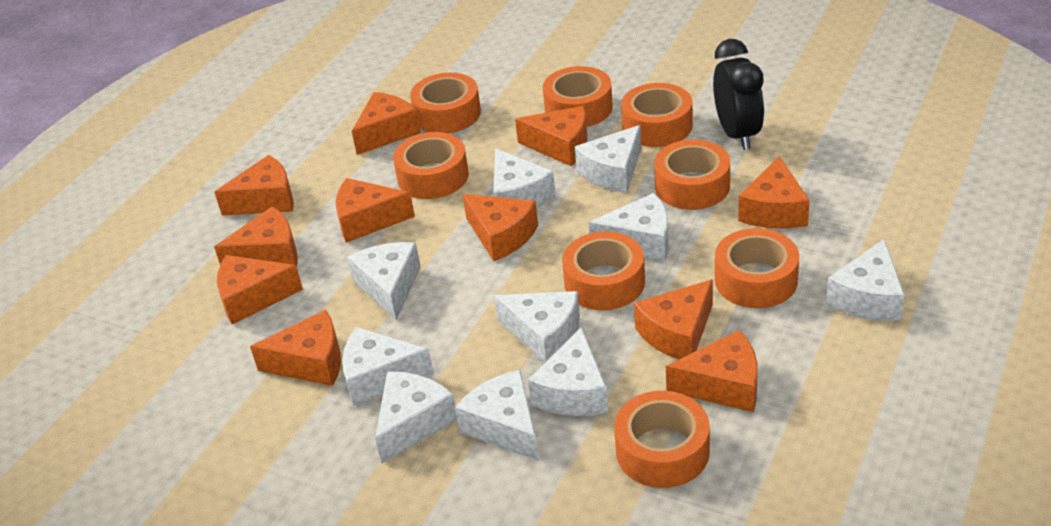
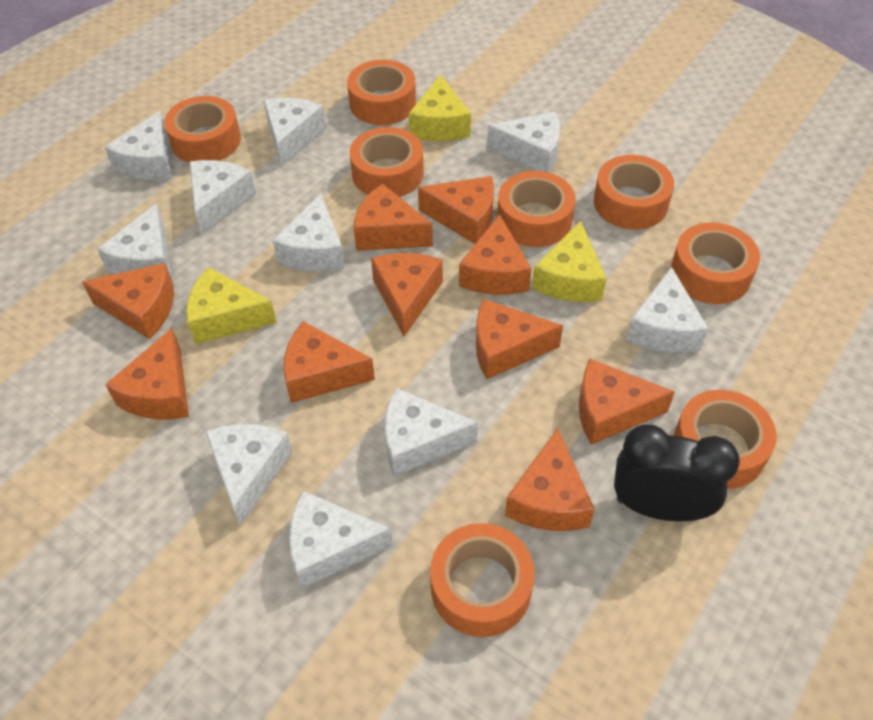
orange cheese: 11 -> 10
yellow cheese: 0 -> 3

